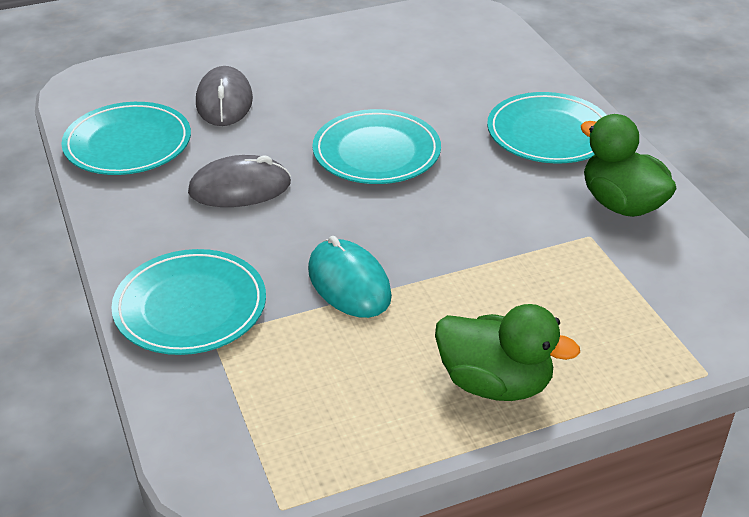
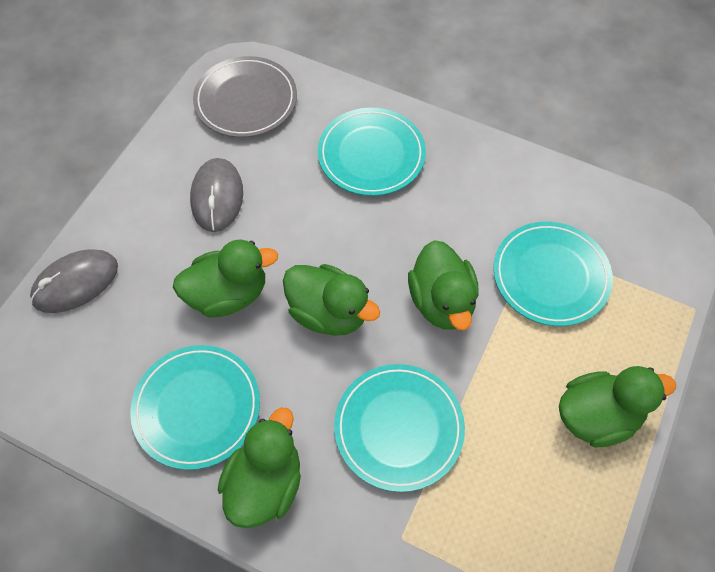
green duck: 2 -> 5
grey plate: 0 -> 1
turquoise mouse: 1 -> 0

